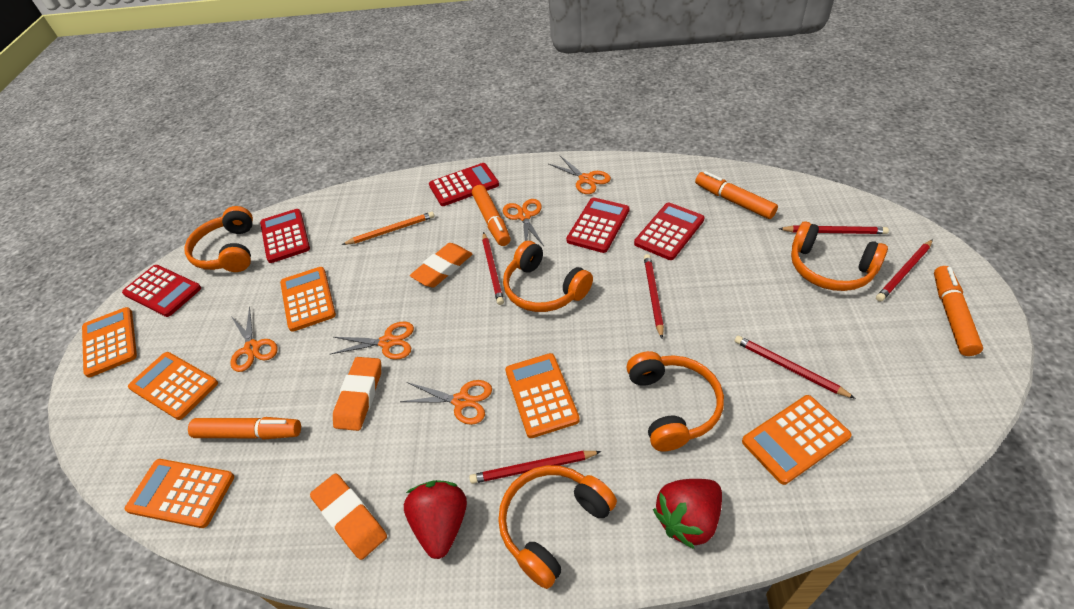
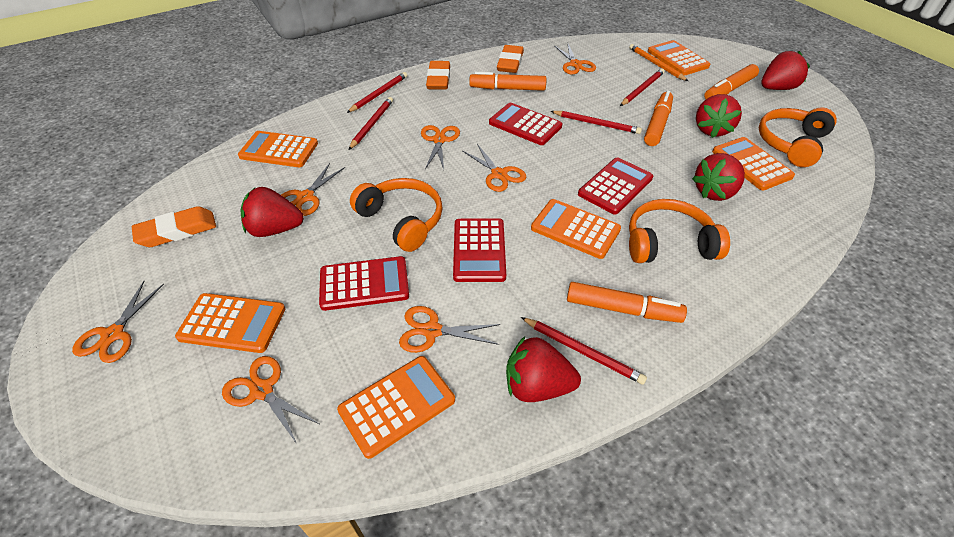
orange headphones: 5 -> 3
orange scissors: 5 -> 7
red calculator: 5 -> 4
red pencil: 6 -> 5
red strawberry: 2 -> 5

